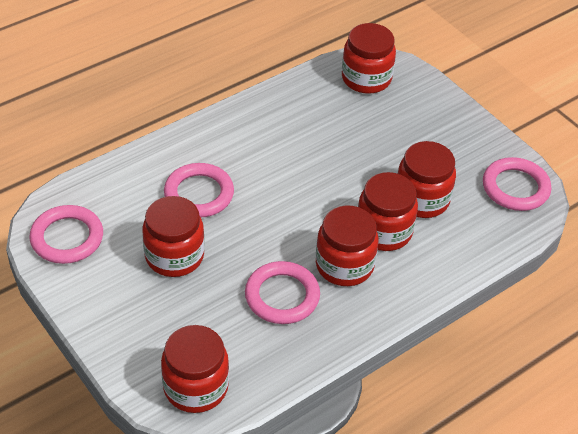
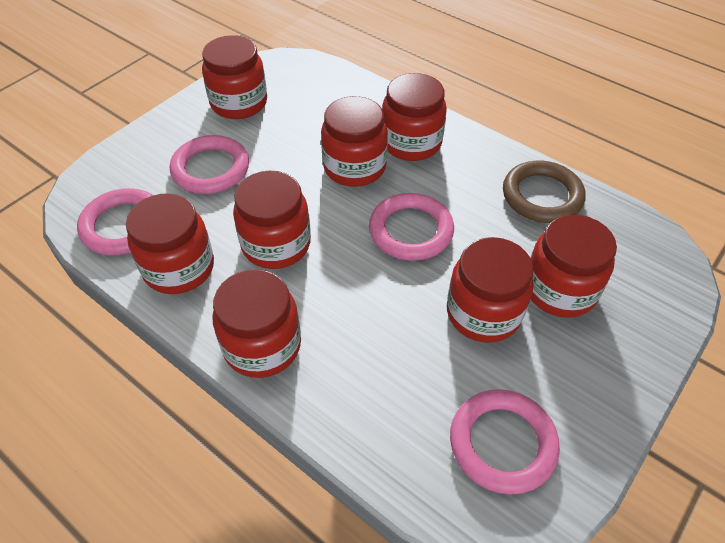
brown ring: 0 -> 1
red jar: 6 -> 8

